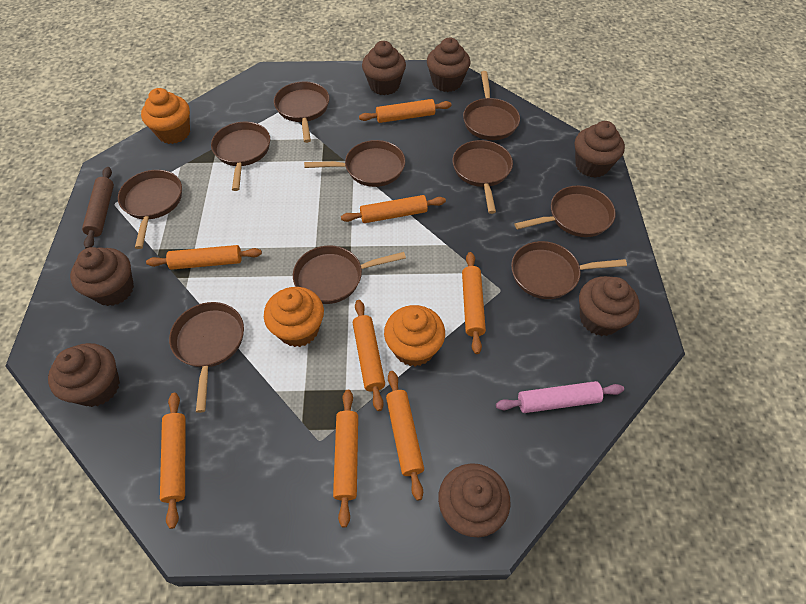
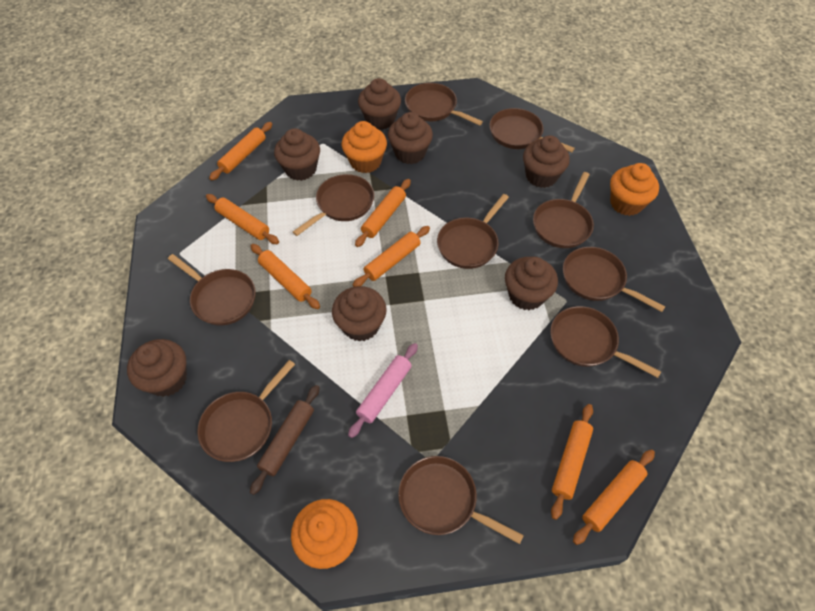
orange rolling pin: 8 -> 7

